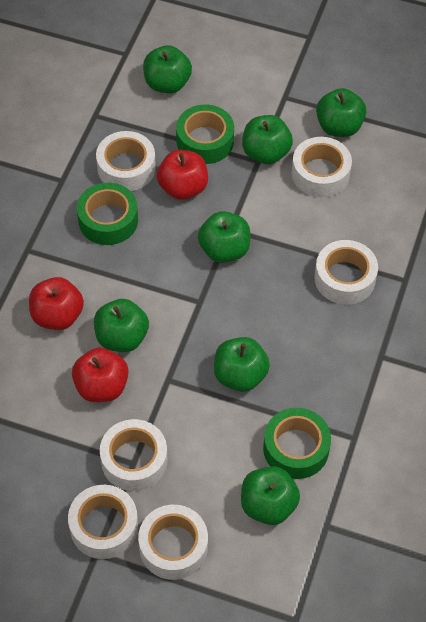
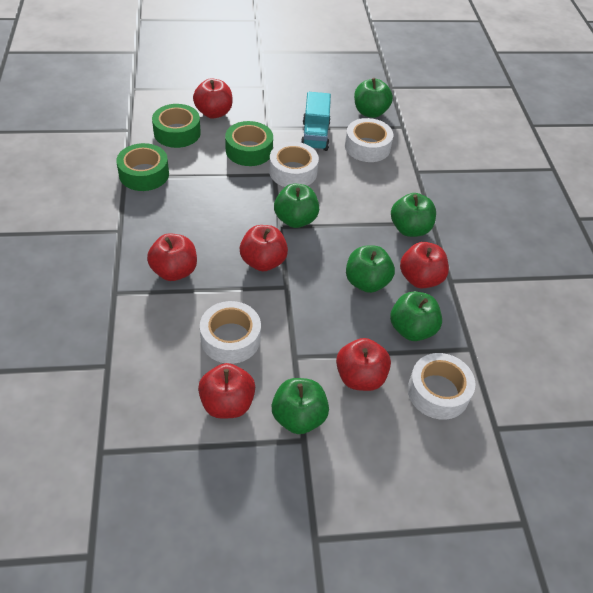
green apple: 7 -> 6
red apple: 3 -> 6
turquoise truck: 0 -> 1
white tape: 6 -> 4

